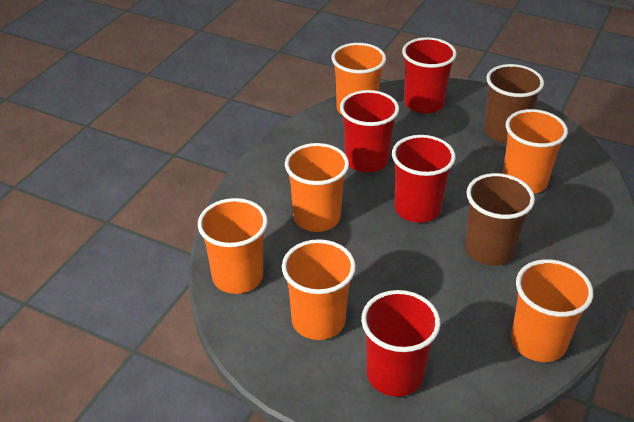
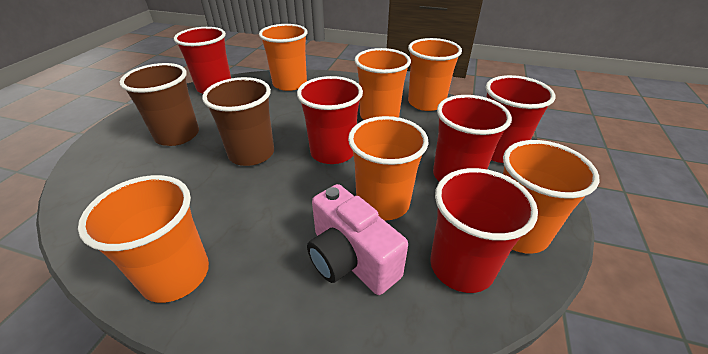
pink camera: 0 -> 1
red cup: 4 -> 5

